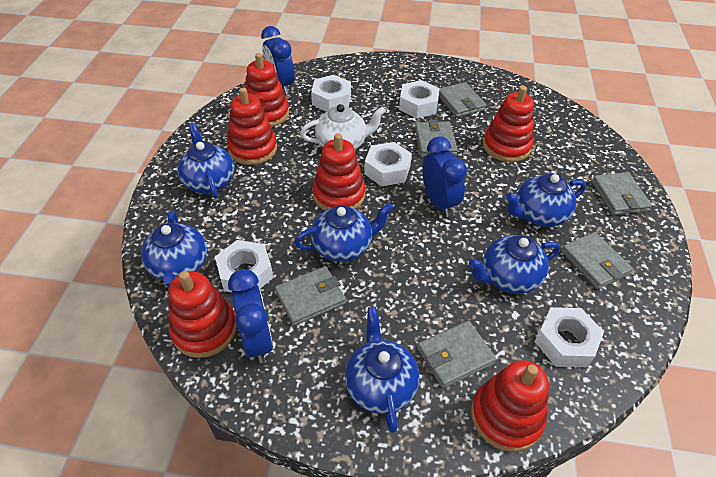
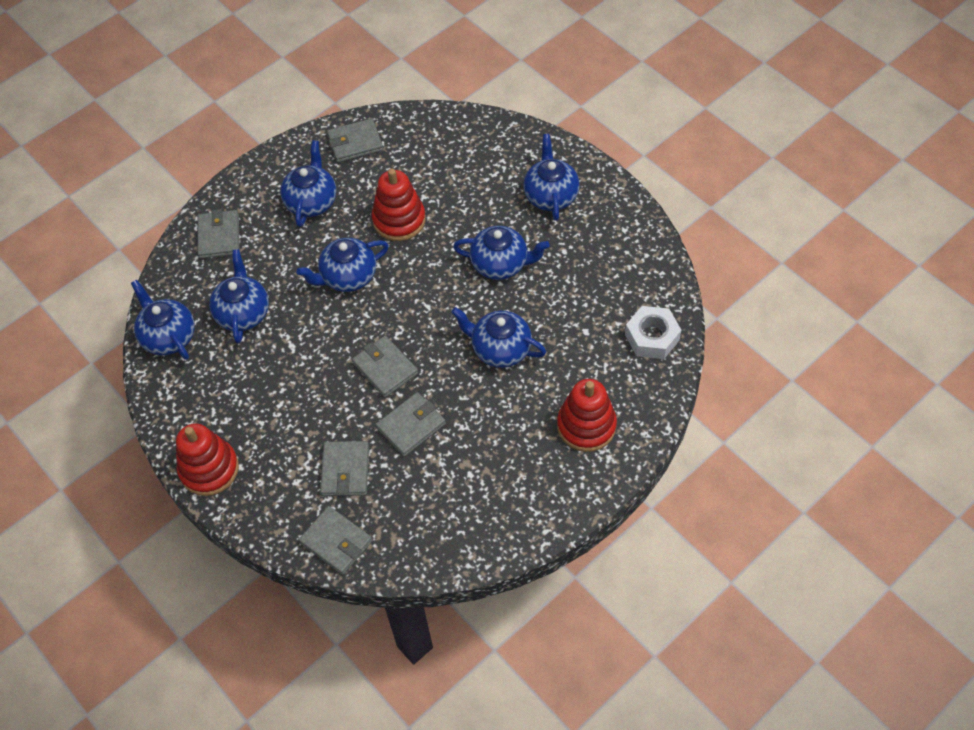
blue clock: 3 -> 0
blue teapot: 6 -> 7
red stacking toy: 6 -> 3
white nut: 5 -> 1
white teapot: 1 -> 0

